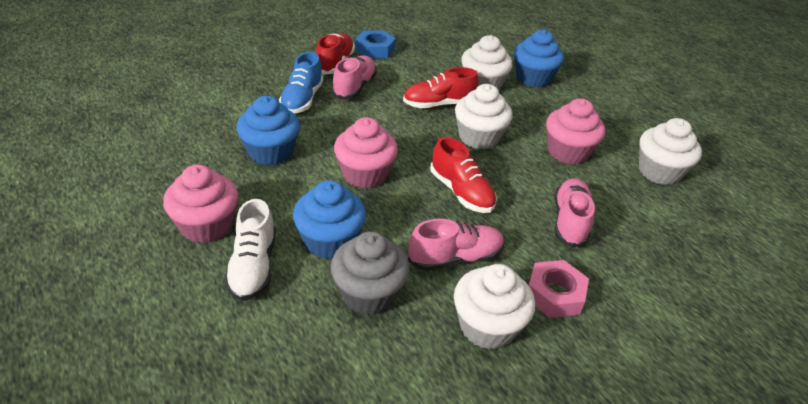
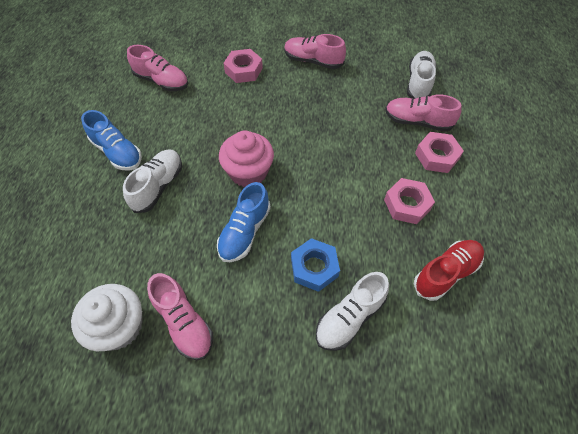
blue cupcake: 3 -> 0
blue shoe: 1 -> 2
grey cupcake: 1 -> 0
pink cupcake: 3 -> 1
pink nut: 1 -> 3
pink shoe: 3 -> 4
red shoe: 3 -> 1
white cupcake: 4 -> 1
white shoe: 1 -> 3

